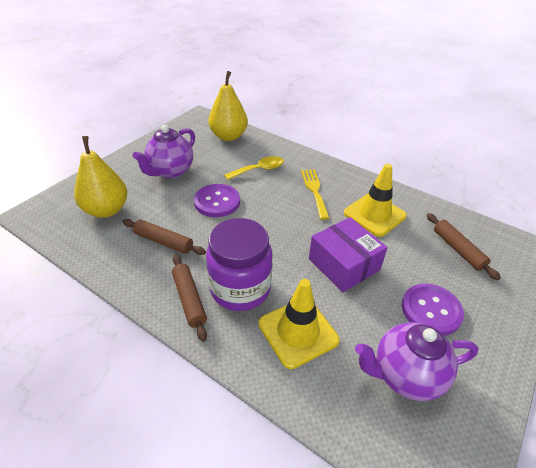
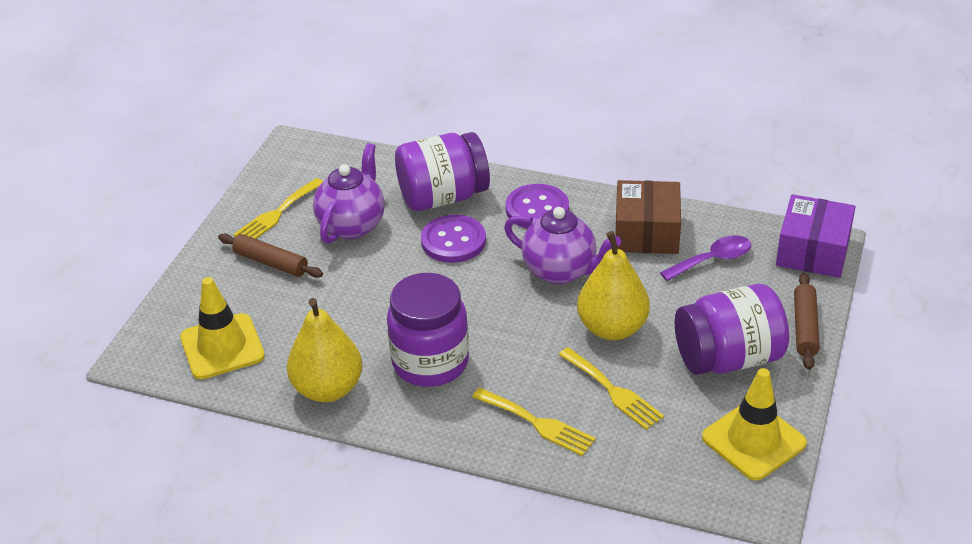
brown box: 0 -> 1
brown rolling pin: 3 -> 2
purple jar: 1 -> 3
purple spoon: 0 -> 1
yellow fork: 1 -> 3
yellow spoon: 1 -> 0

